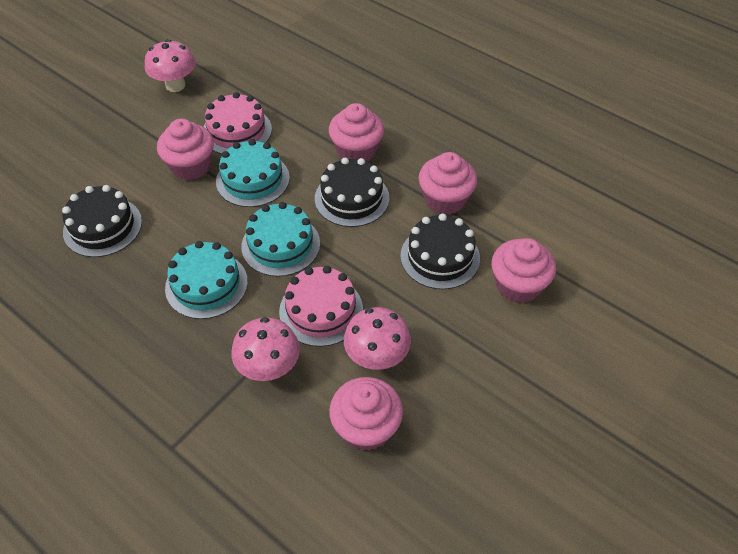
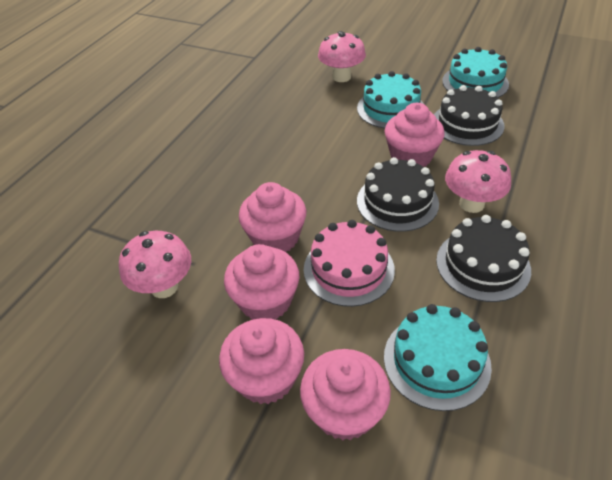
pink cake: 2 -> 1

